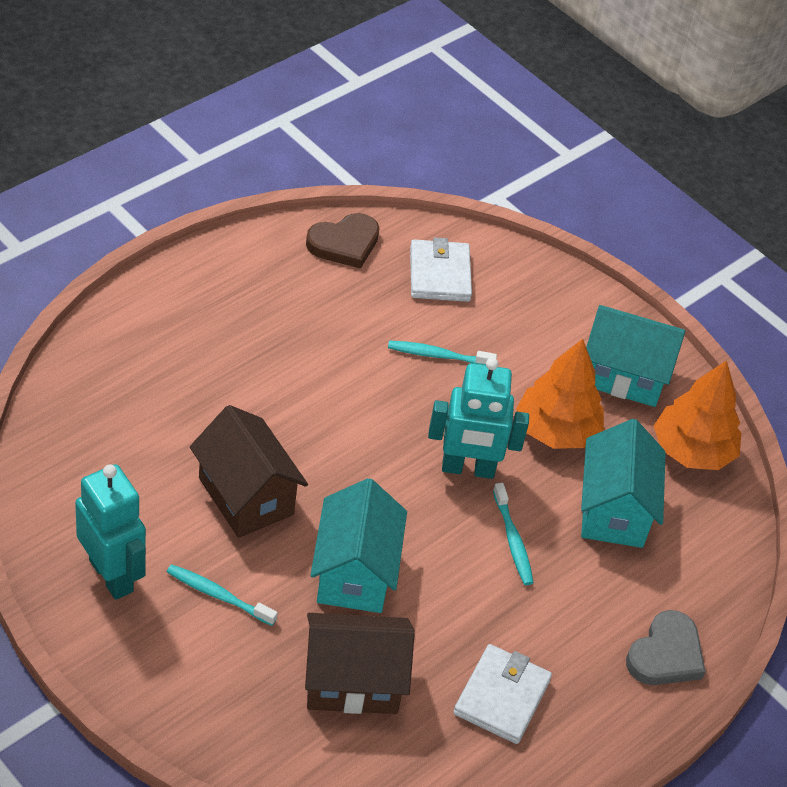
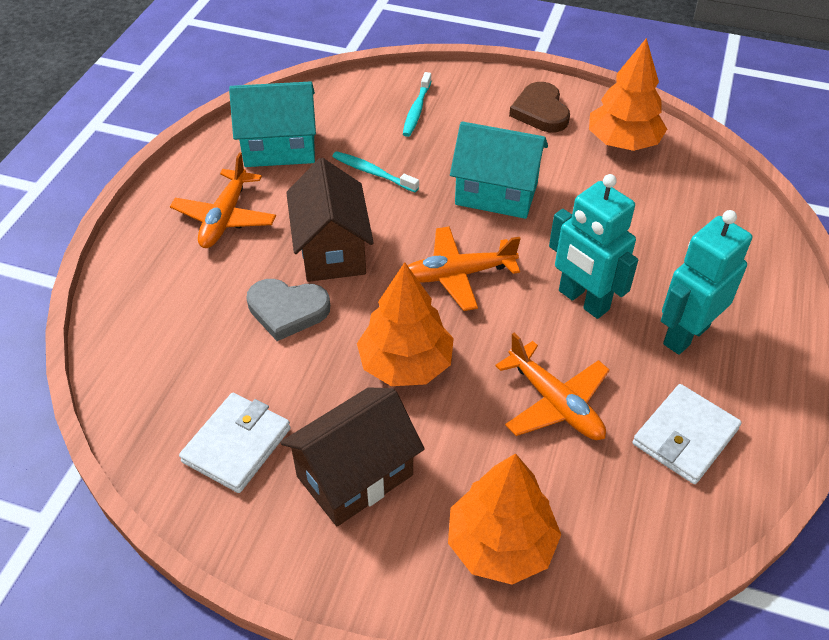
orange plane: 0 -> 3
orange tree: 2 -> 3
turquoise house: 3 -> 2
turquoise toothbrush: 3 -> 2

